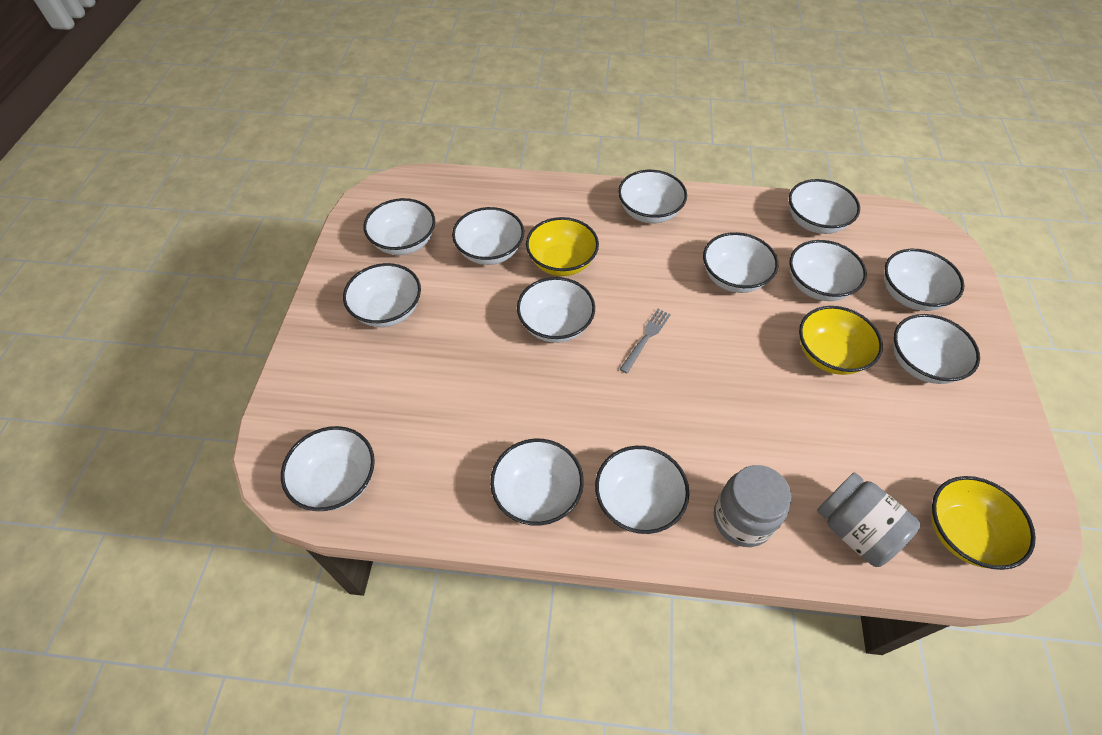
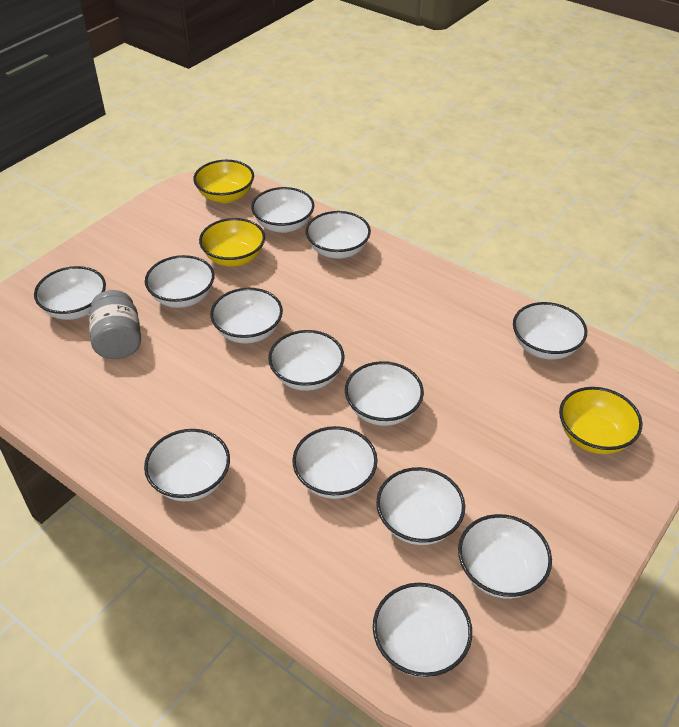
grey fork: 1 -> 0
grey jar: 2 -> 1

